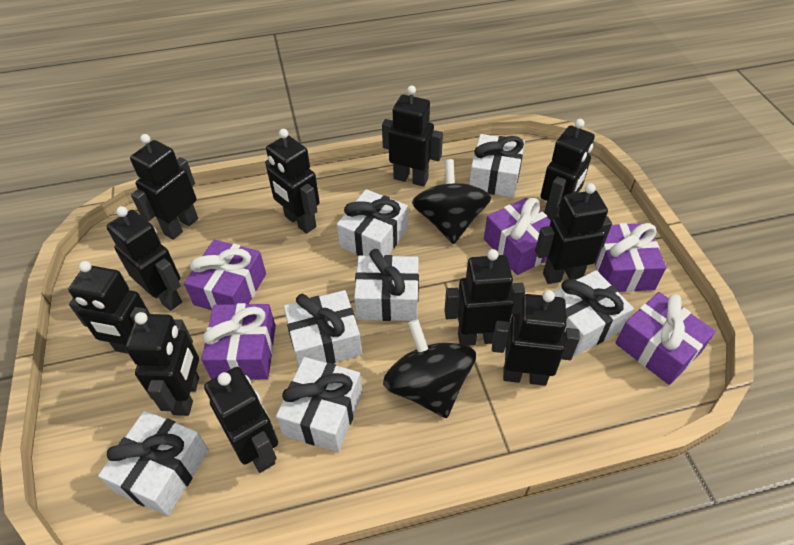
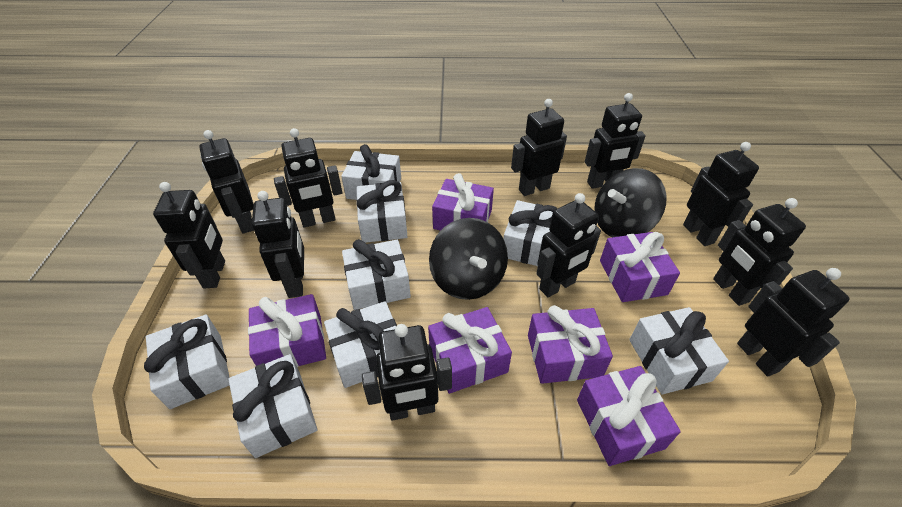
purple gift: 5 -> 6
white gift: 7 -> 8

